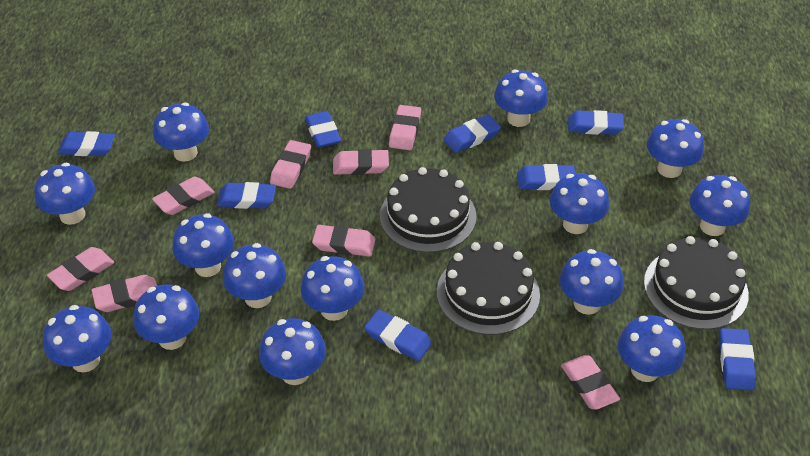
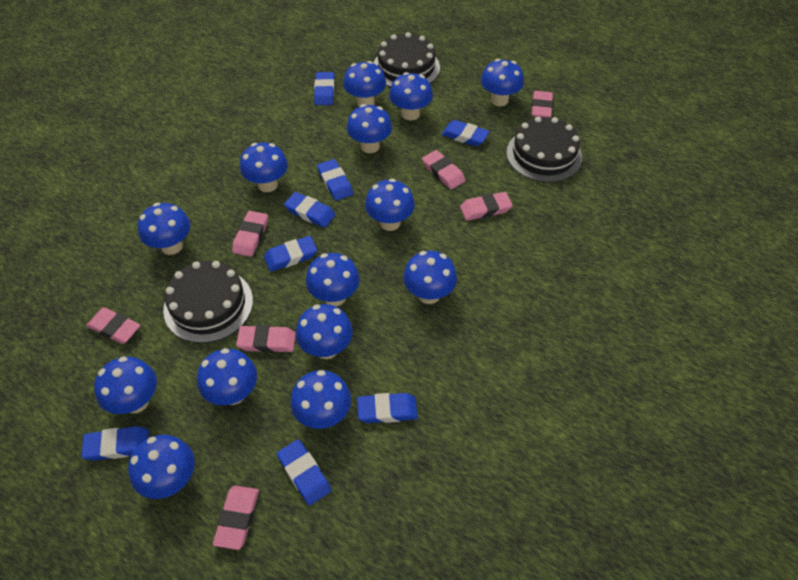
pink eraser: 8 -> 7

